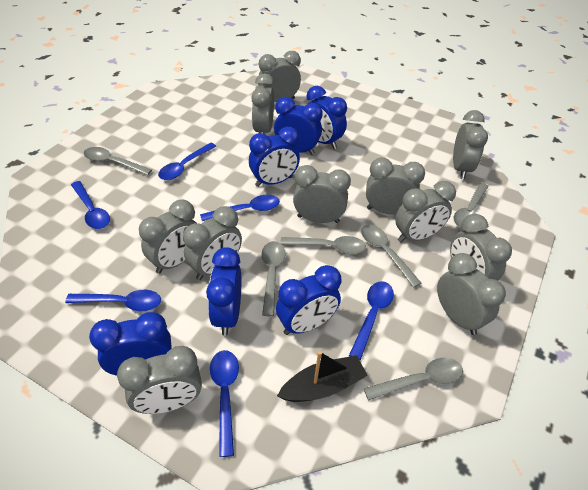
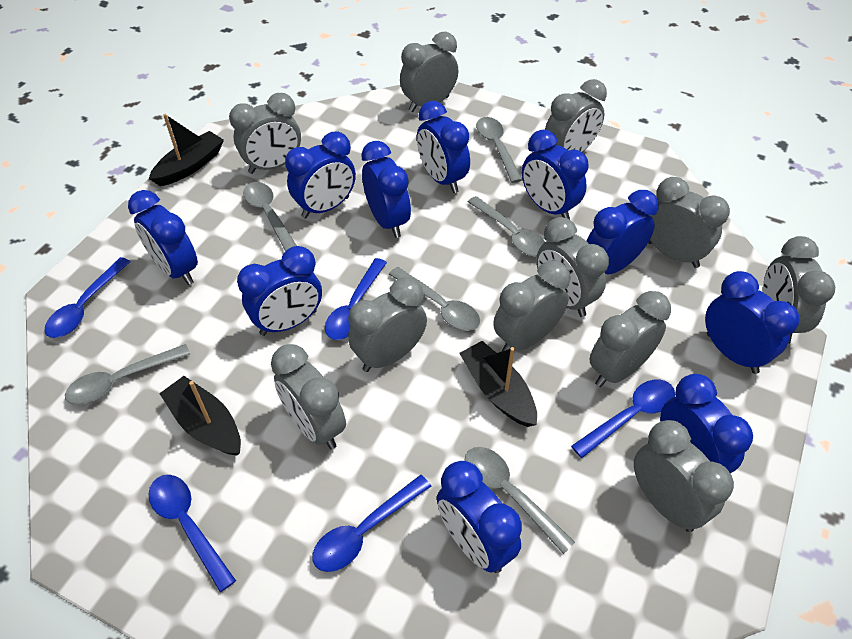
black boat: 1 -> 3
blue clock: 6 -> 10
blue spoon: 6 -> 5

